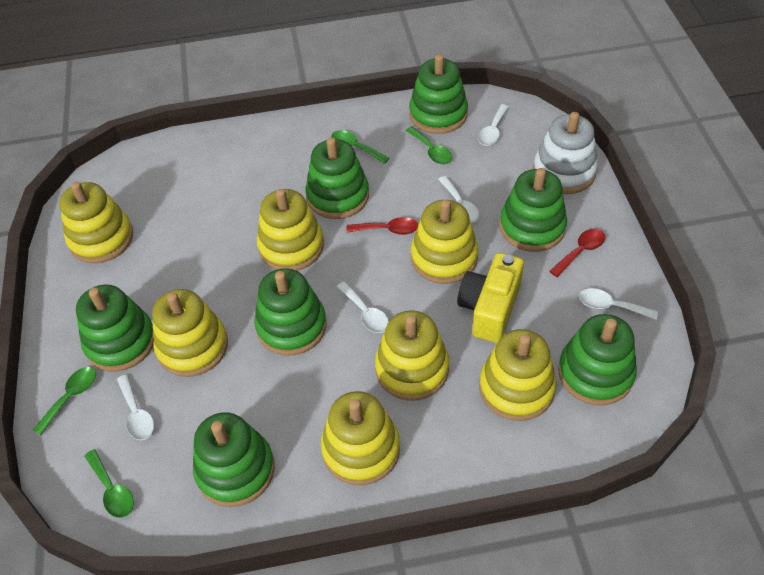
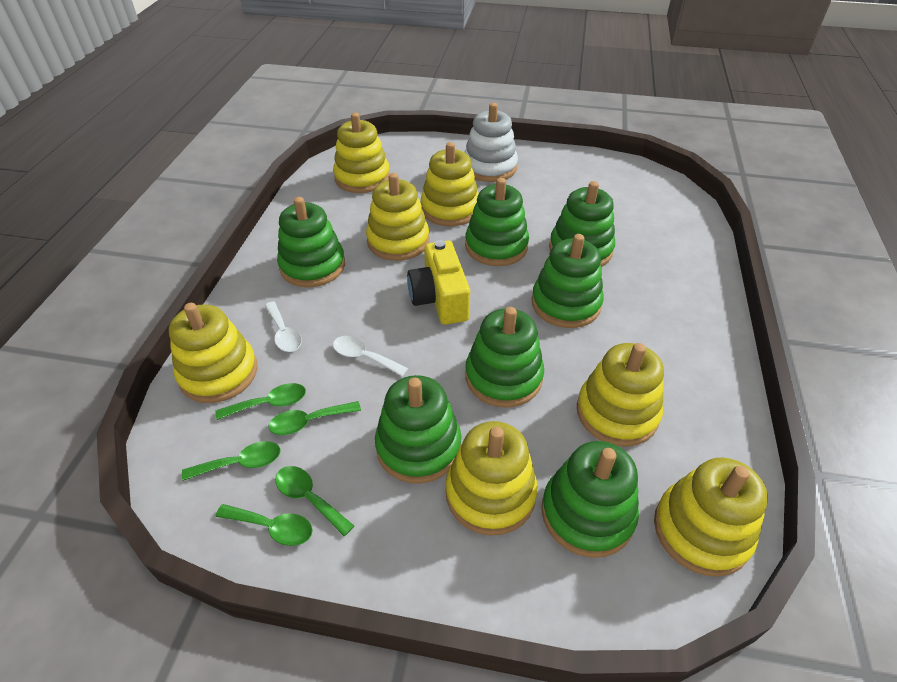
green spoon: 4 -> 5
red spoon: 2 -> 0
white spoon: 5 -> 2

